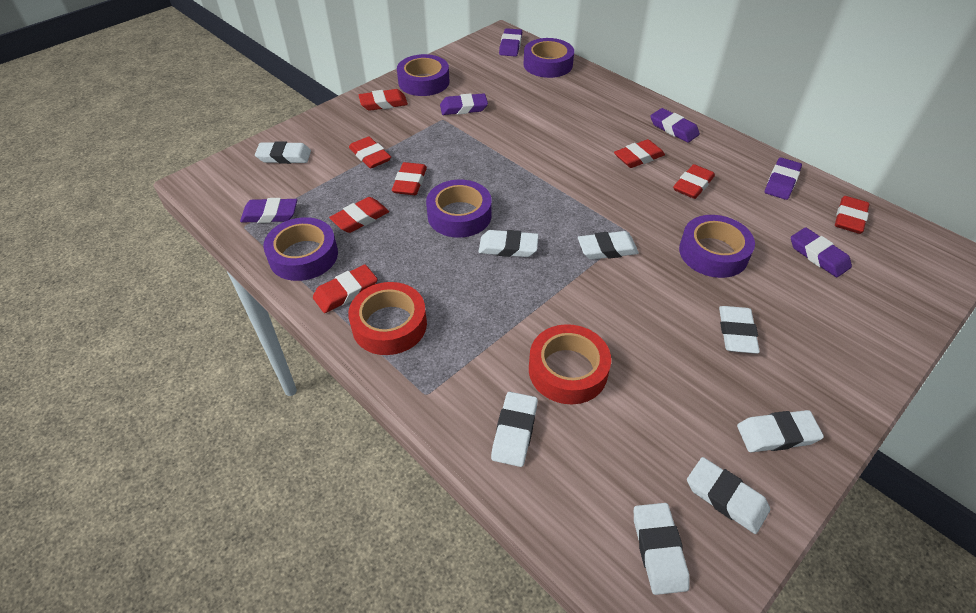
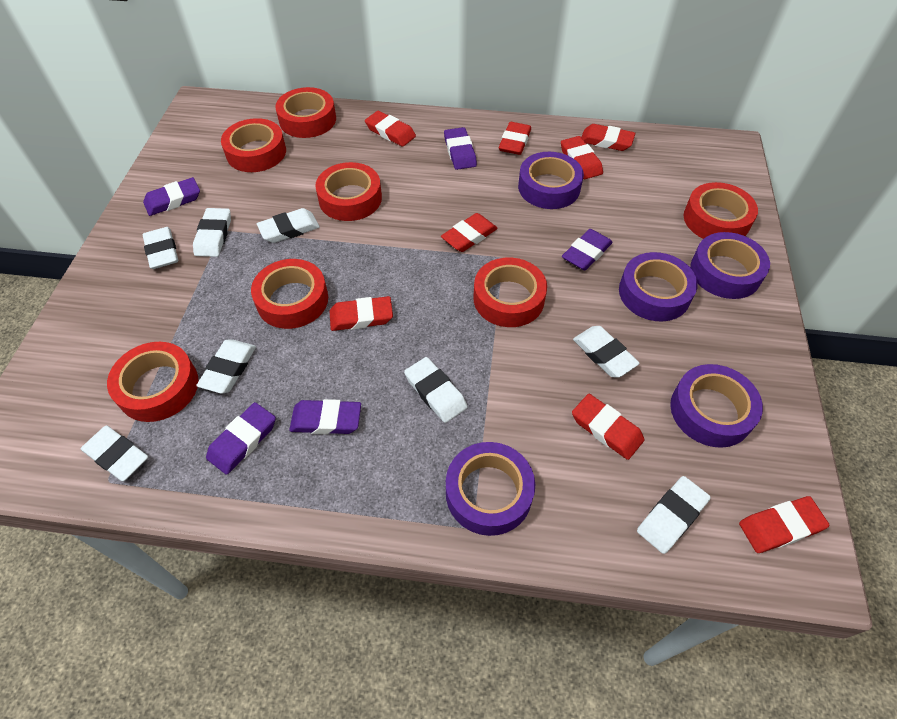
purple eraser: 6 -> 5
red tape: 2 -> 7

